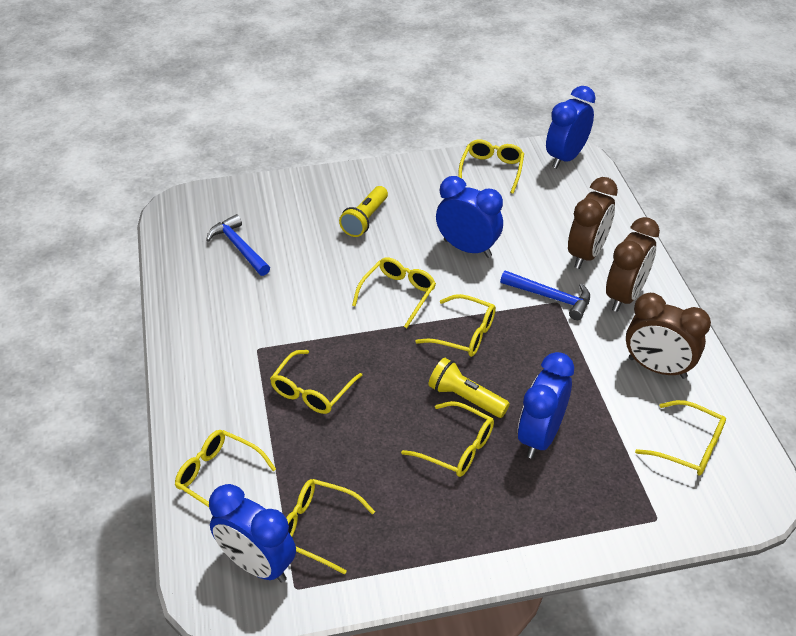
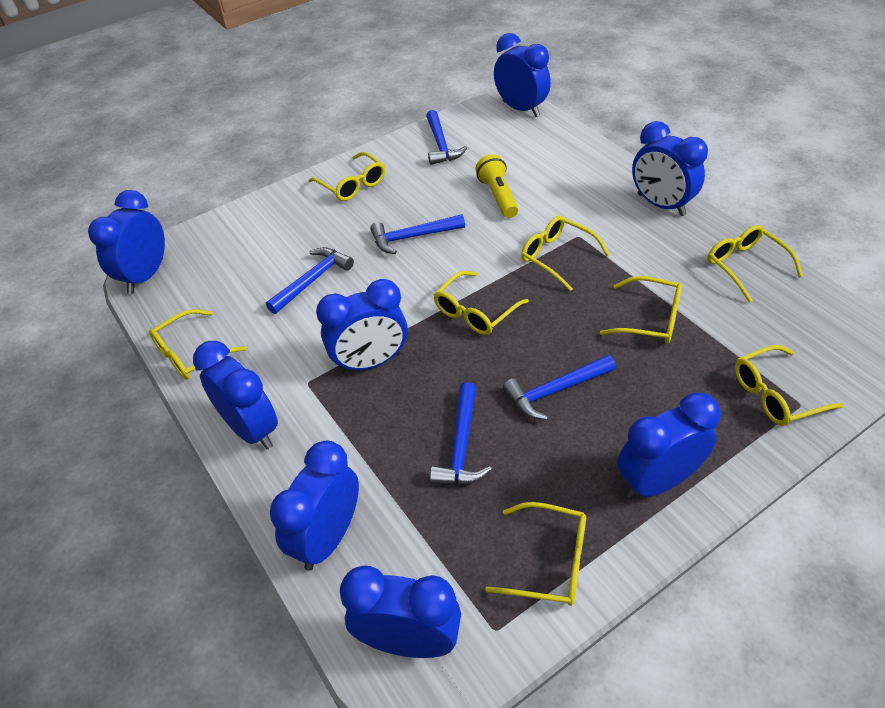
blue clock: 4 -> 8
blue hammer: 2 -> 5
brown clock: 3 -> 0
yellow flashlight: 2 -> 1

